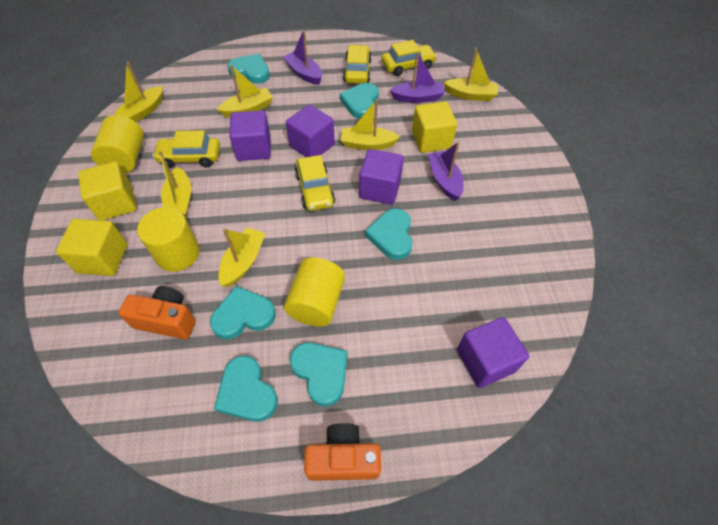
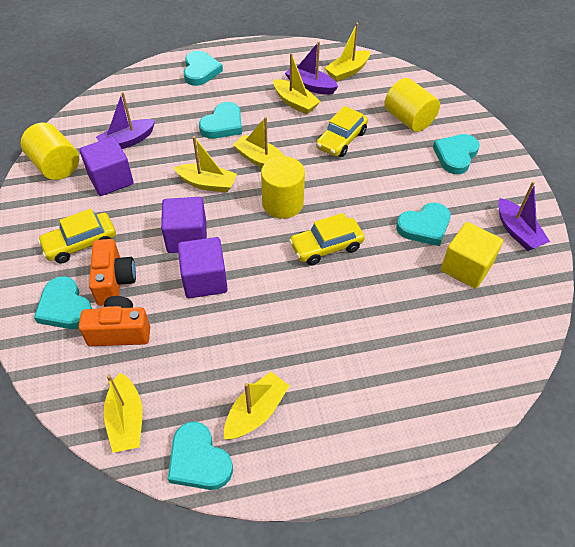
purple cube: 4 -> 3
yellow car: 4 -> 3
yellow cube: 3 -> 1

